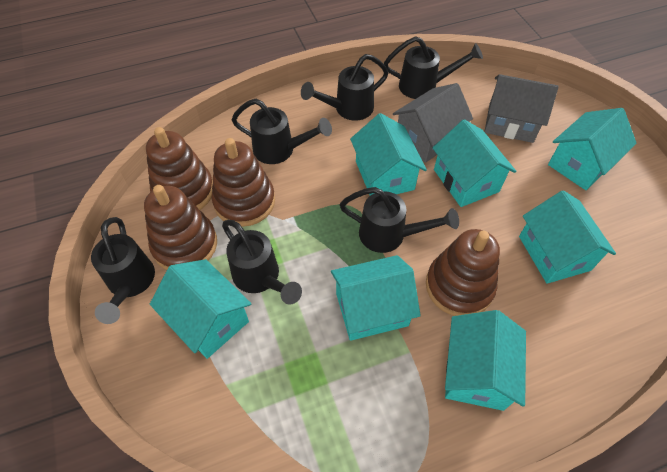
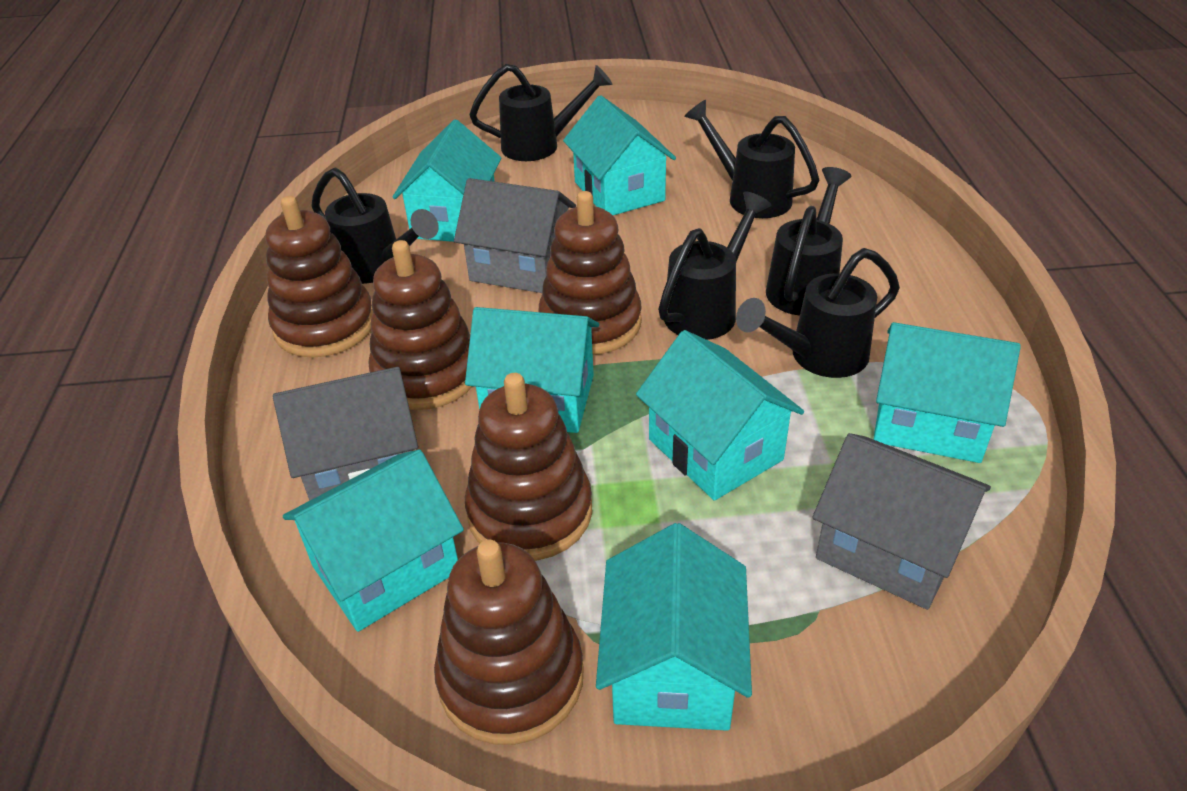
brown stacking toy: 4 -> 5
grey house: 2 -> 3

